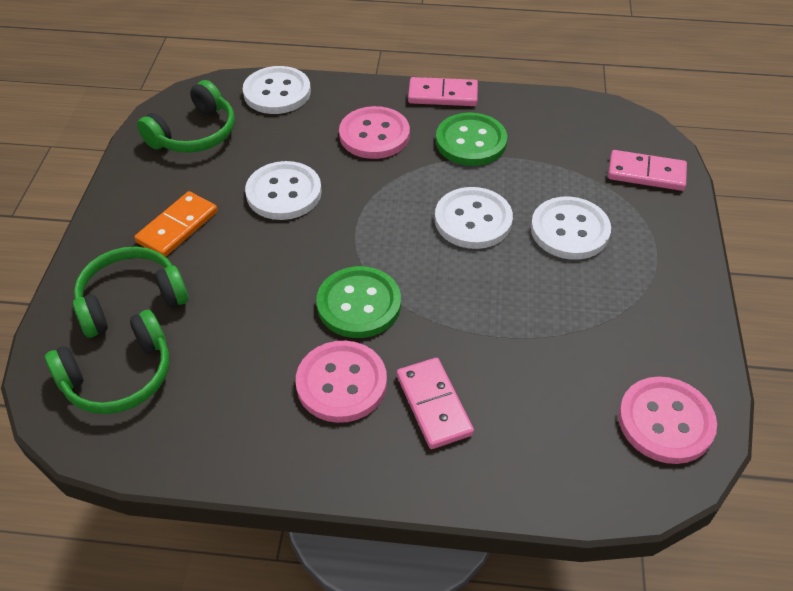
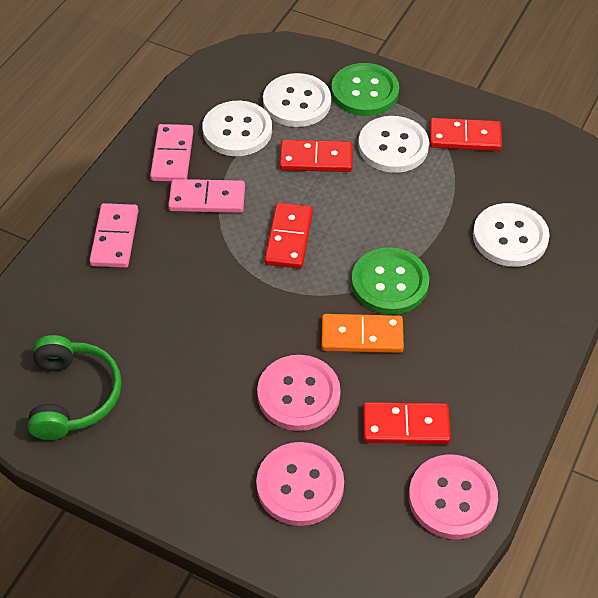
green headphones: 3 -> 1
red domino: 0 -> 4

